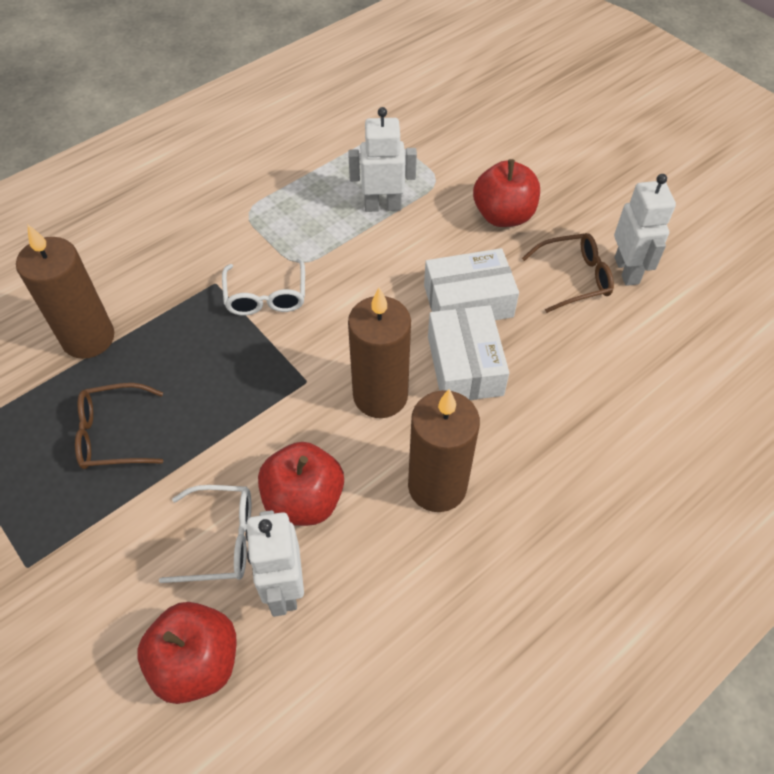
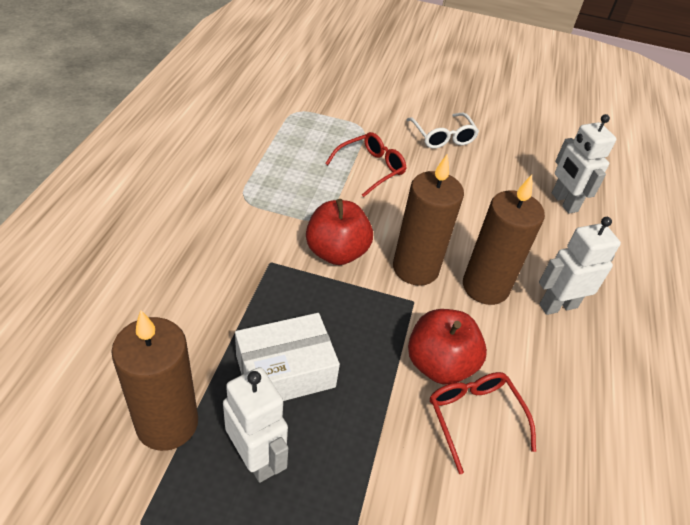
brown glasses: 2 -> 0
red apple: 3 -> 2
red glasses: 0 -> 2
white box: 2 -> 1
white glasses: 2 -> 1

